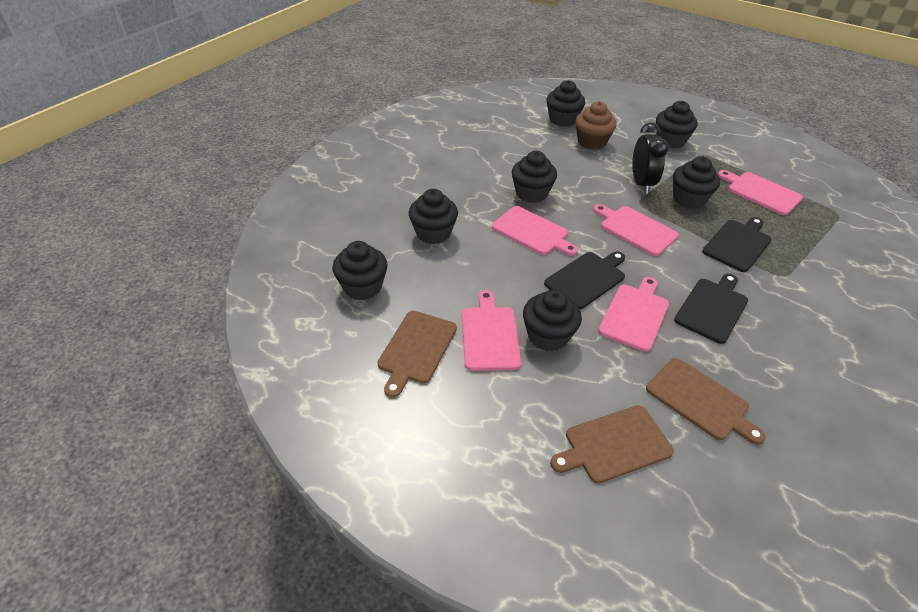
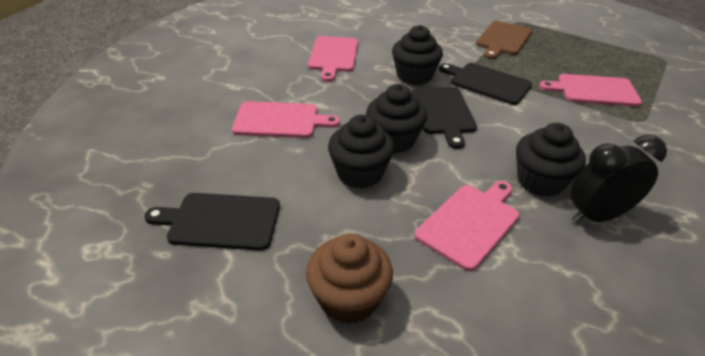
black cupcake: 7 -> 4
brown cutting board: 3 -> 1
pink cutting board: 5 -> 4

